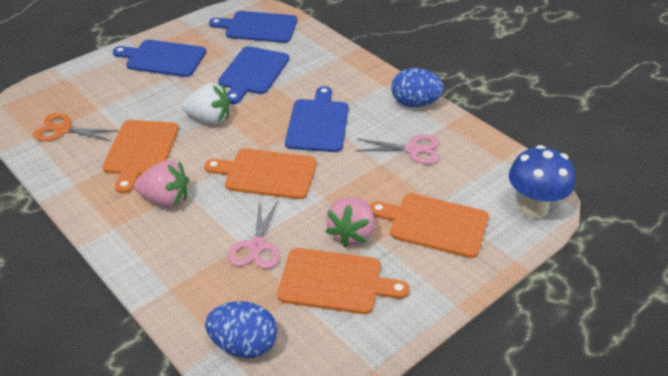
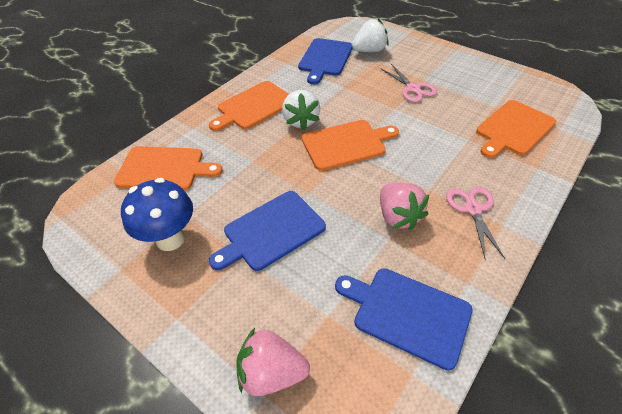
blue cutting board: 4 -> 3
blue egg: 2 -> 0
orange scissors: 1 -> 0
white strawberry: 1 -> 2

